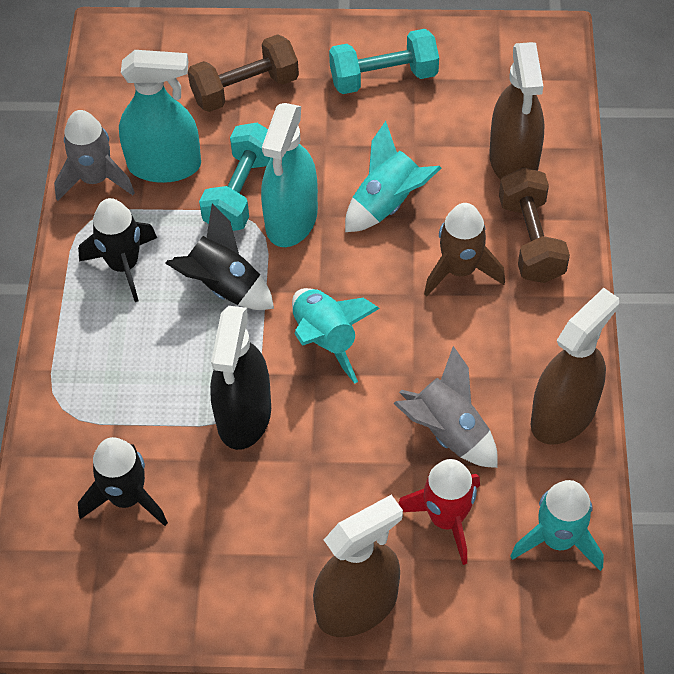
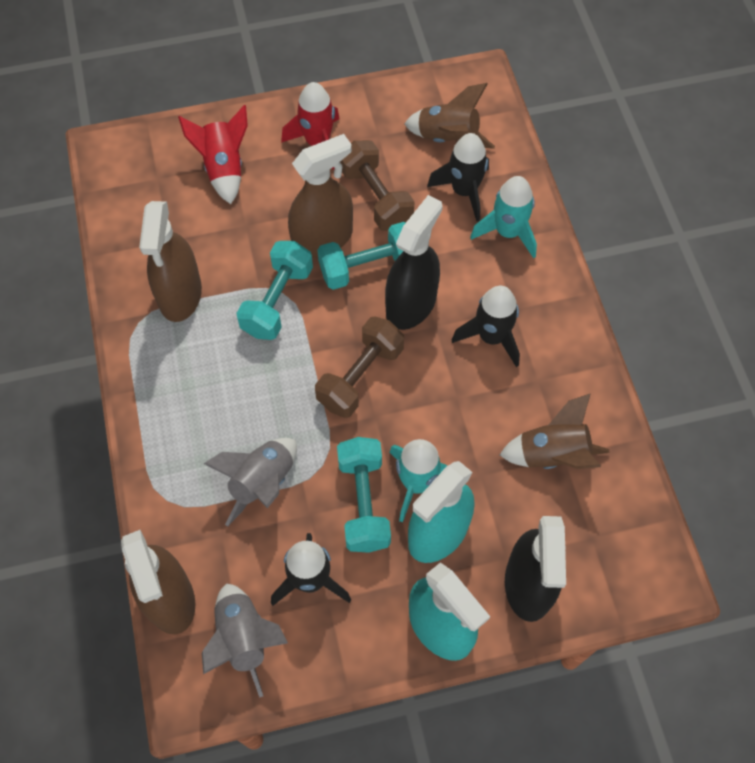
black spray bottle: 1 -> 2
brown rocket: 1 -> 2
red rocket: 1 -> 2
turquoise dumbbell: 2 -> 3
turquoise rocket: 3 -> 2

